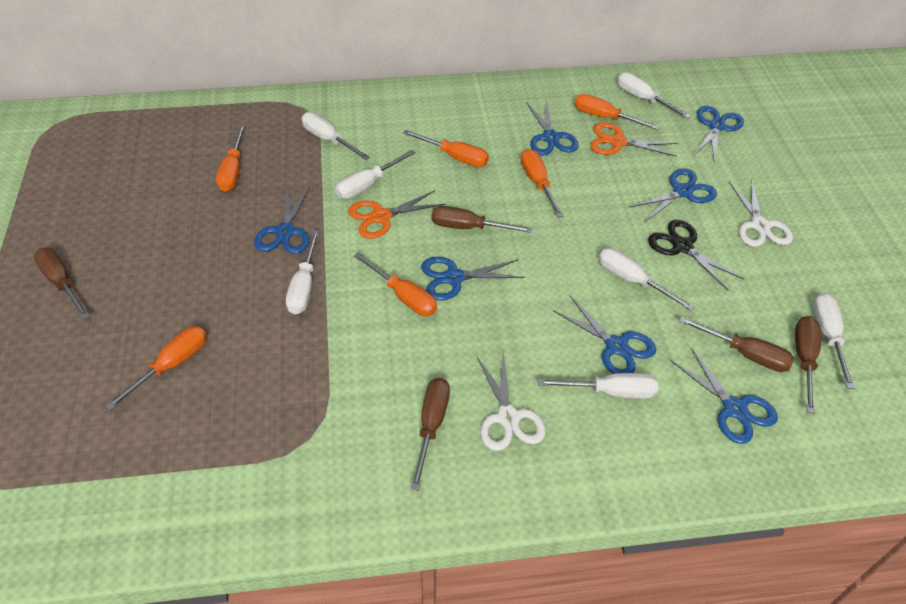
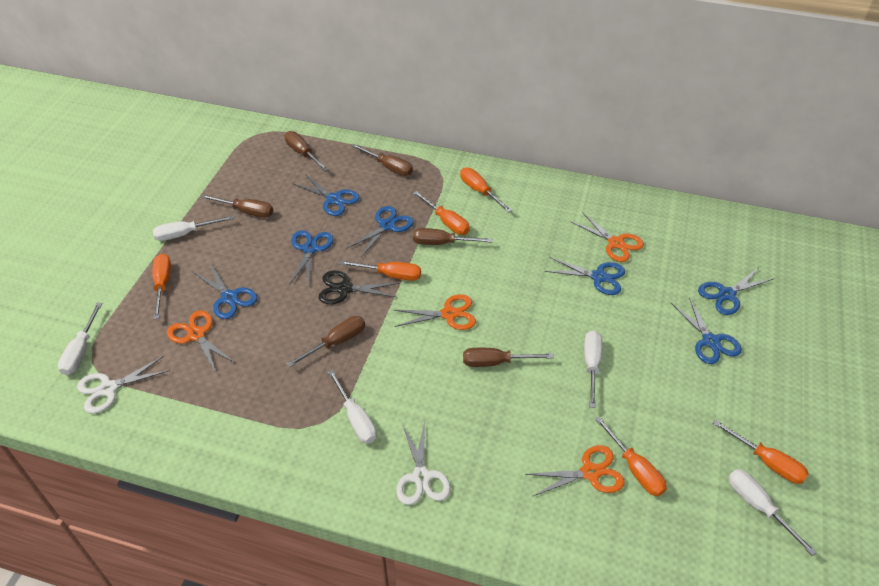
brown screwdriver: 5 -> 6
orange scissors: 2 -> 4
white screwdriver: 7 -> 5

